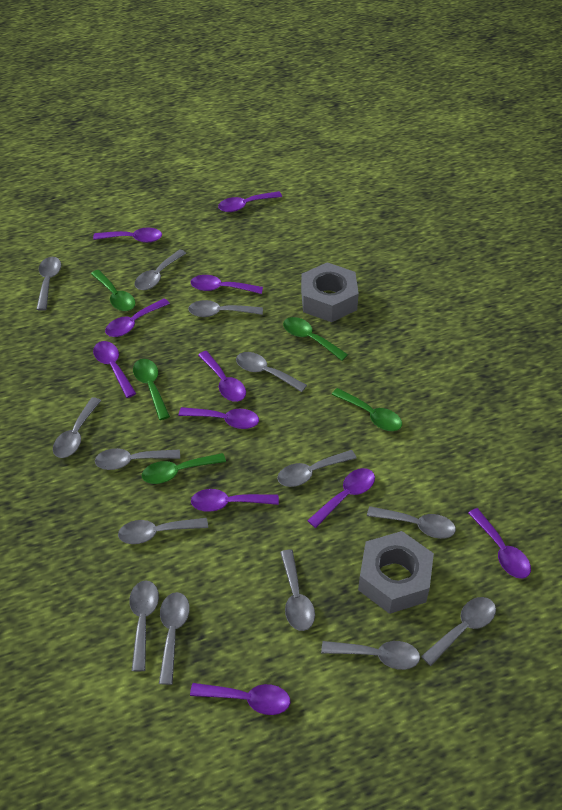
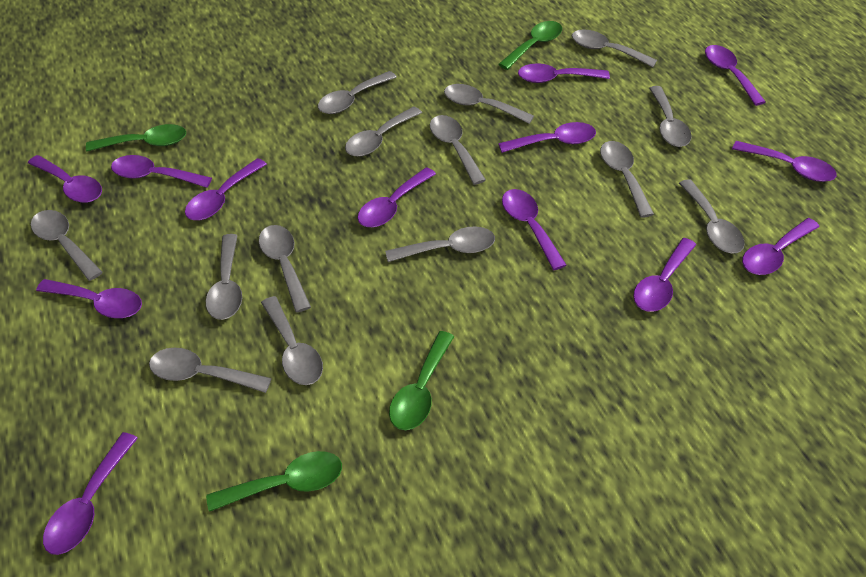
green spoon: 5 -> 4
grey nut: 2 -> 0
purple spoon: 11 -> 13

